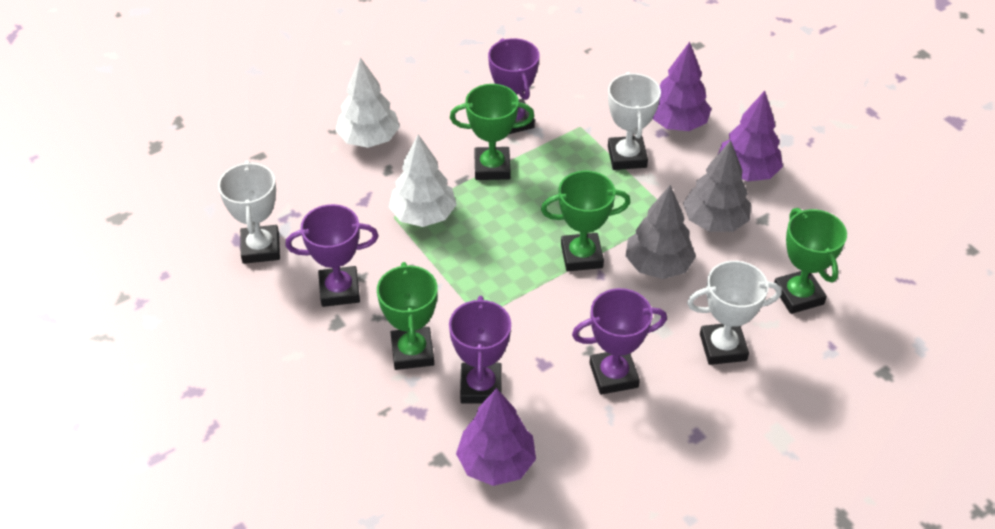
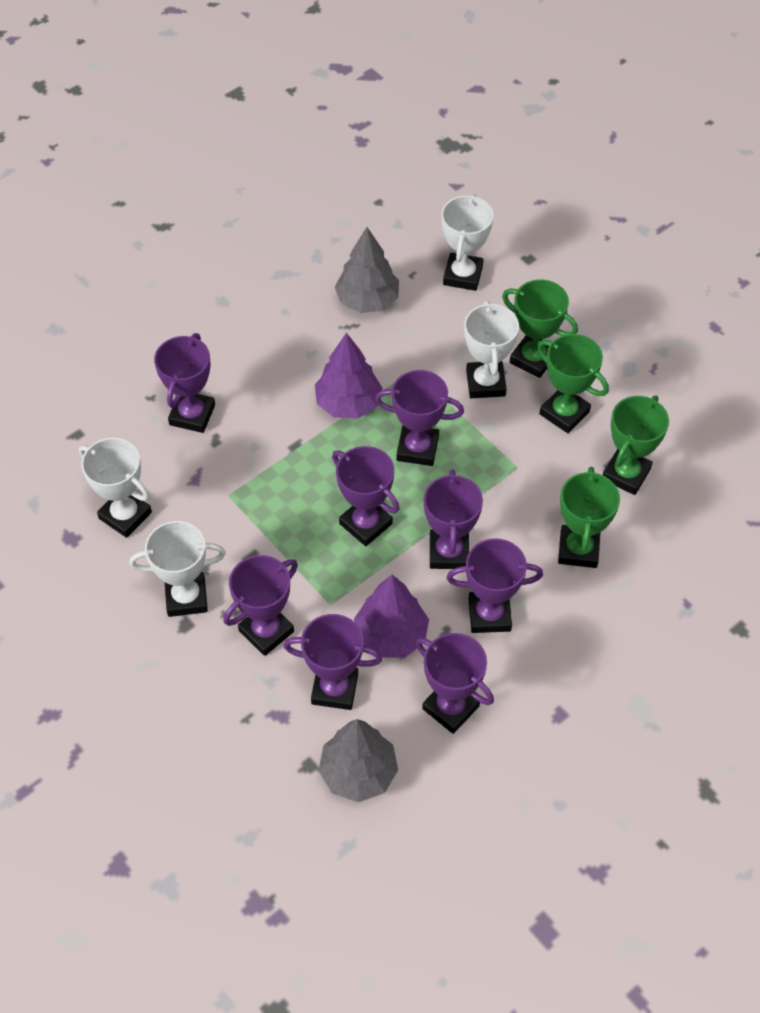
purple tree: 3 -> 2
purple trophy: 4 -> 8
white tree: 2 -> 0
white trophy: 3 -> 4

